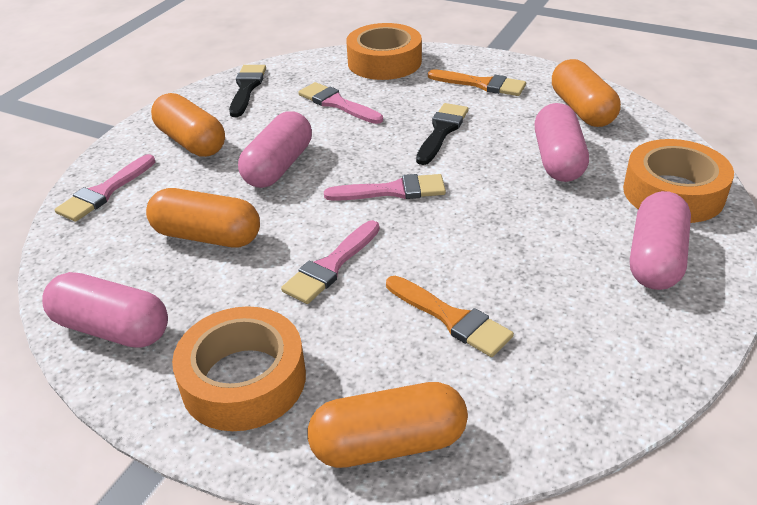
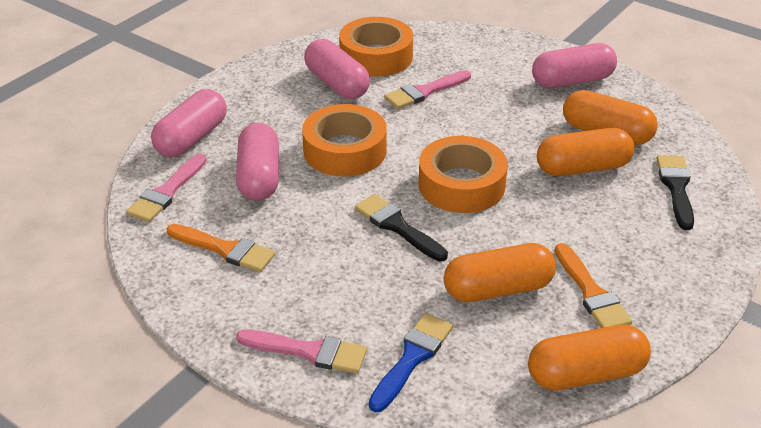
blue brush: 0 -> 1
pink brush: 4 -> 3

